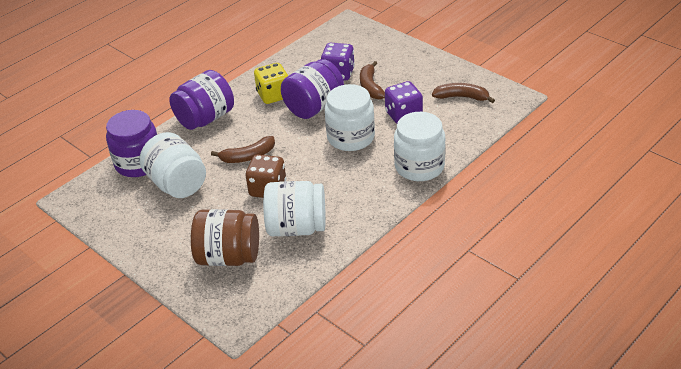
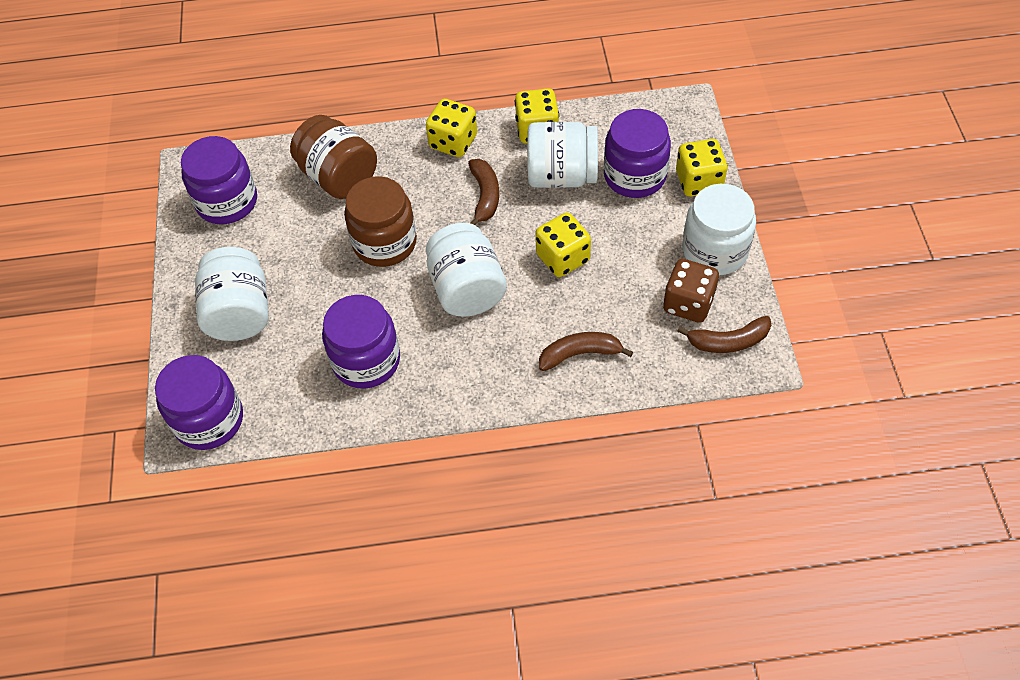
brown jar: 1 -> 2
purple dice: 2 -> 0
purple jar: 3 -> 4
yellow dice: 1 -> 4

